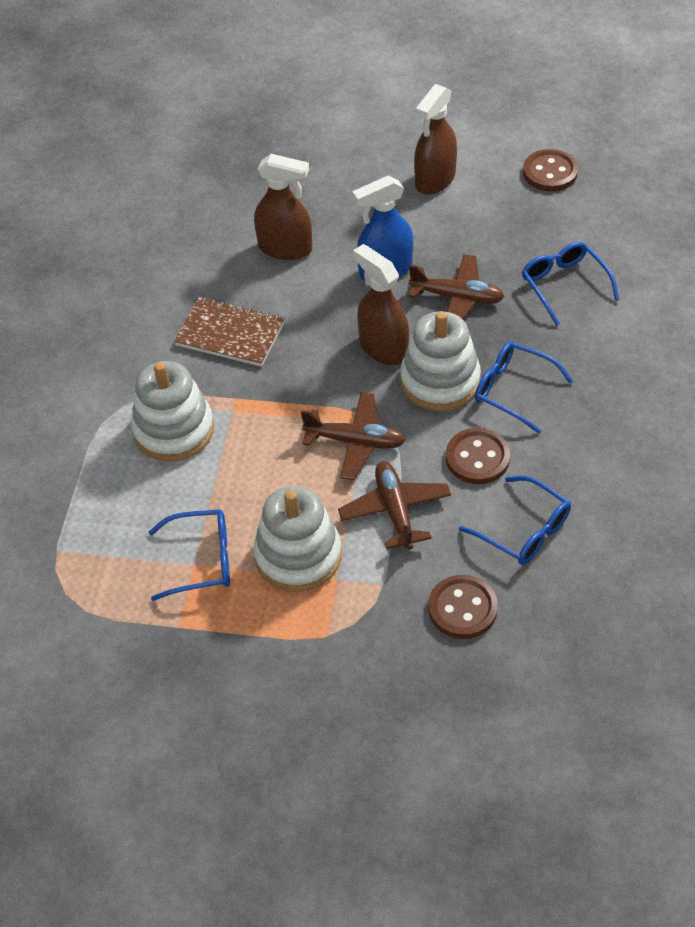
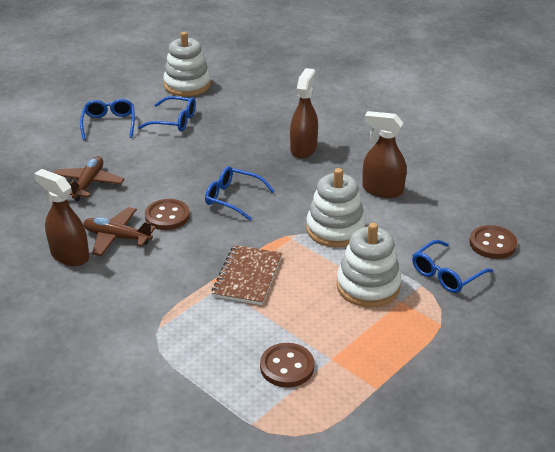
blue spray bottle: 1 -> 0
brown plane: 3 -> 2

